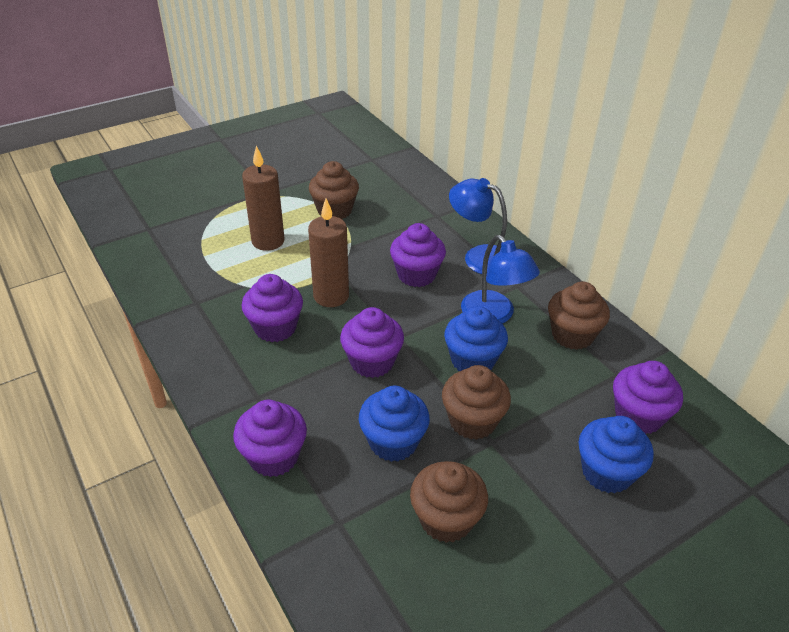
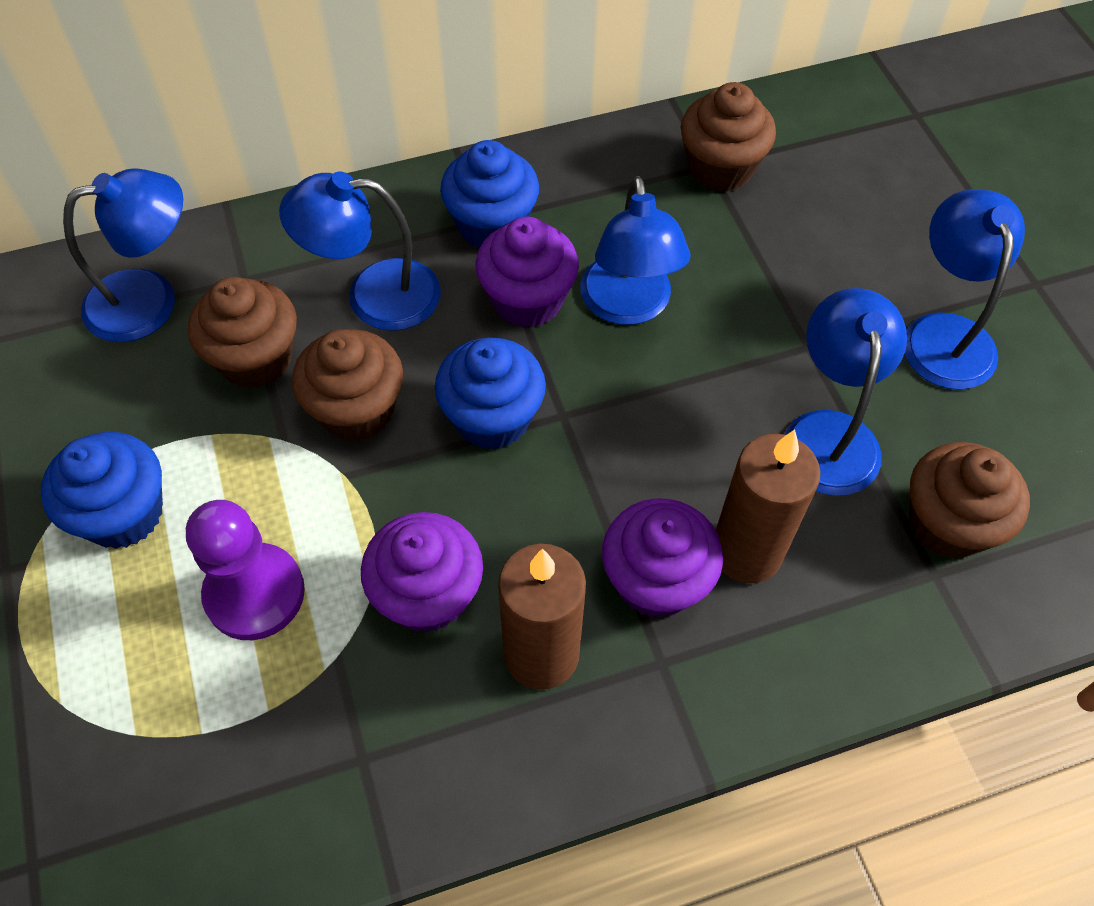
blue lamp: 2 -> 5
purple cupcake: 5 -> 3
purple pawn: 0 -> 1

